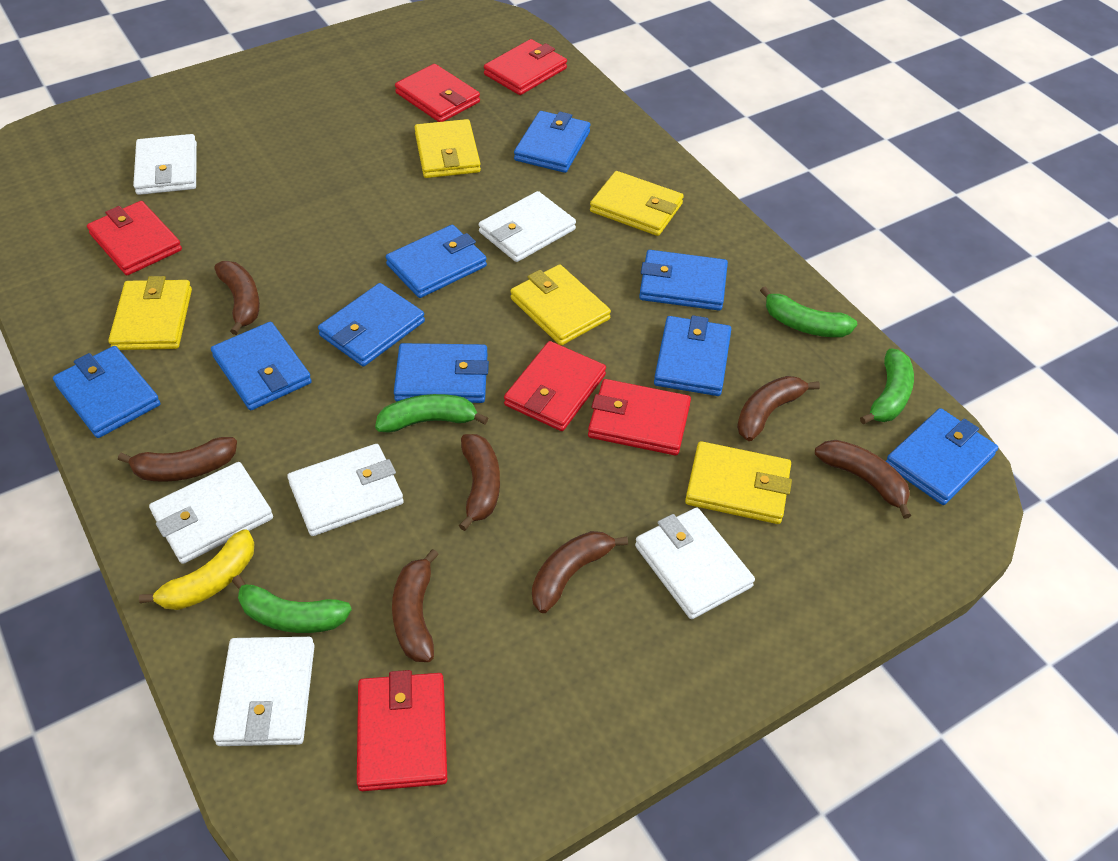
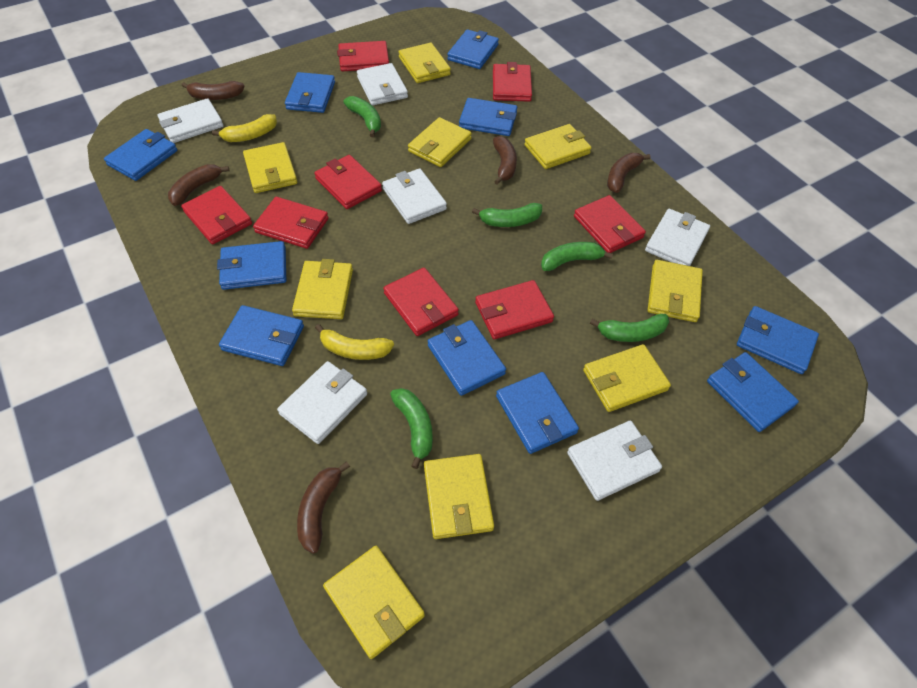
blue wallet: 9 -> 10
brown banana: 7 -> 5
green banana: 4 -> 5
red wallet: 6 -> 8
yellow banana: 1 -> 2
yellow wallet: 5 -> 9

